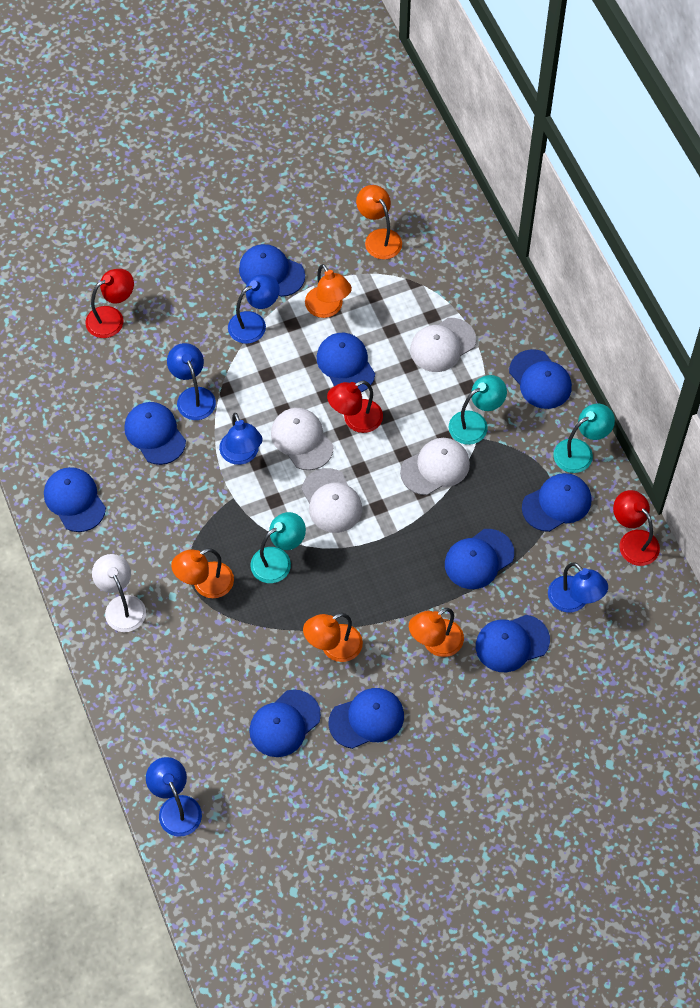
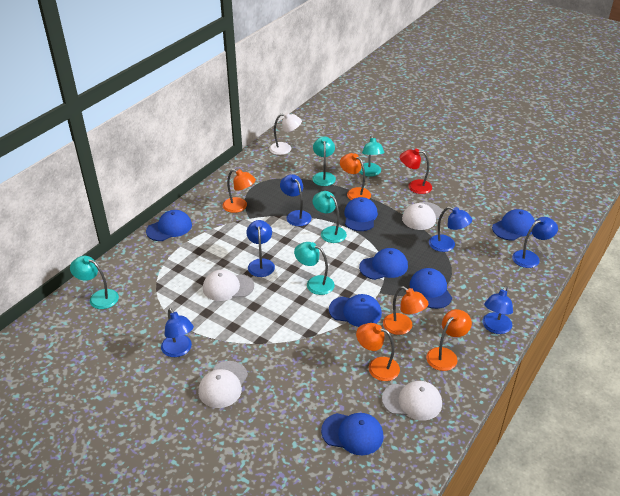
blue cap: 10 -> 7
blue lamp: 5 -> 6
red lamp: 3 -> 1
turquoise lamp: 3 -> 5

